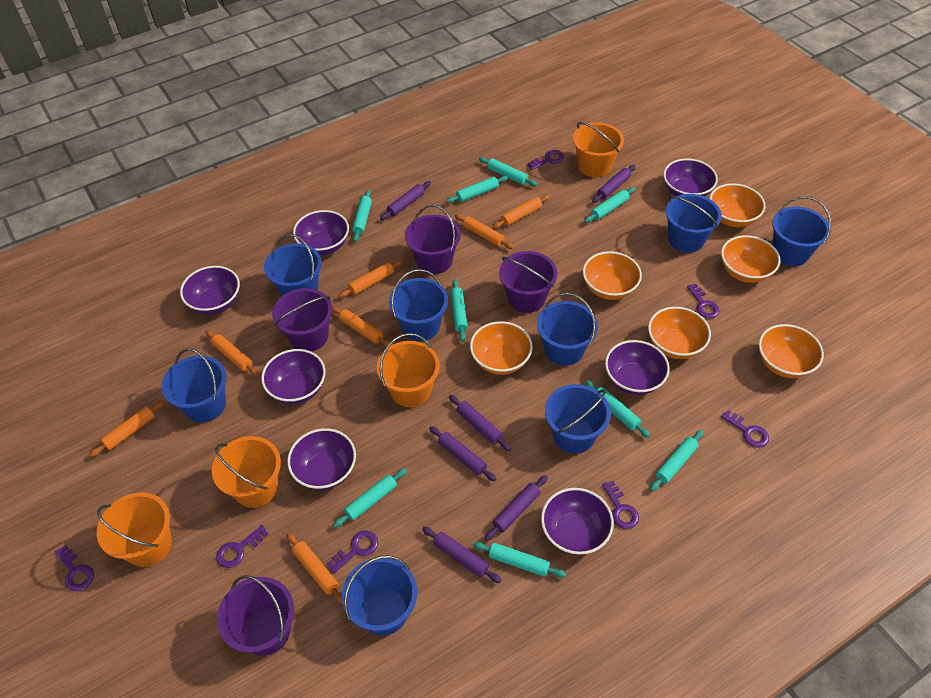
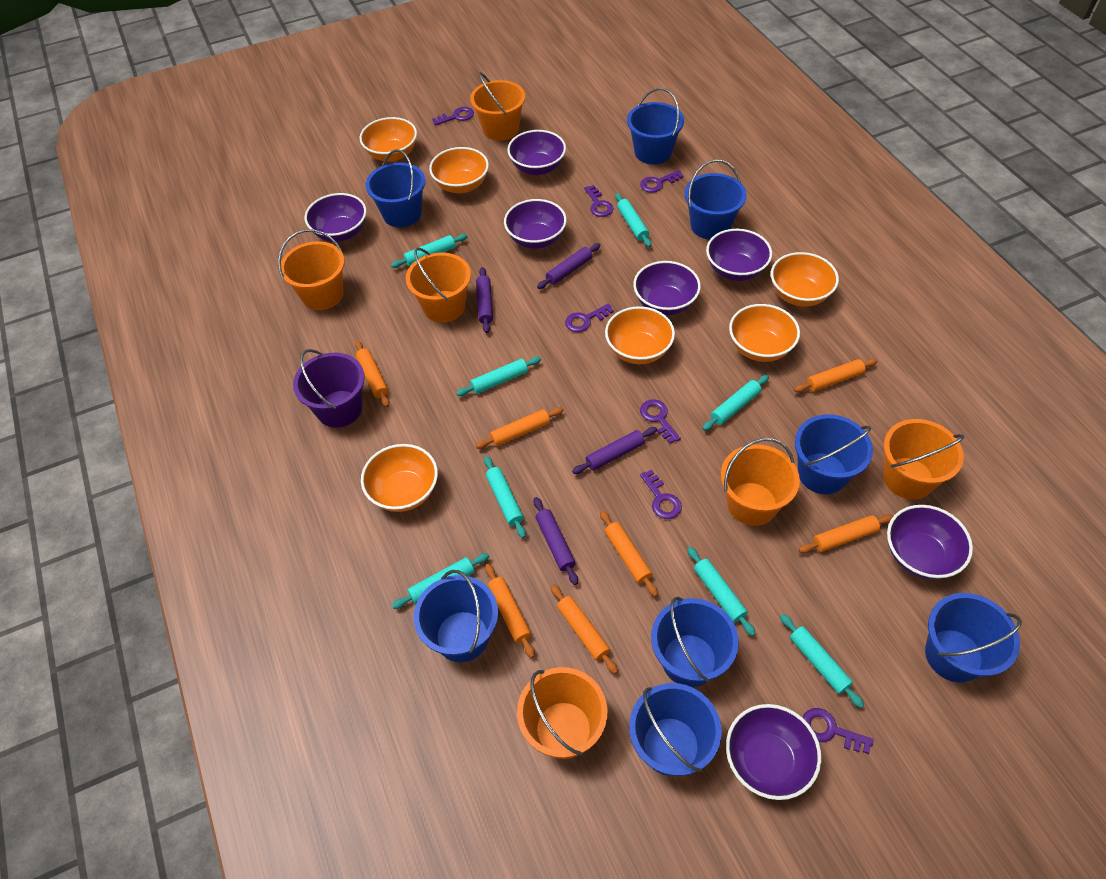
orange bucket: 4 -> 6
purple bucket: 4 -> 1
purple rolling pin: 6 -> 4
turquoise rolling pin: 9 -> 8

